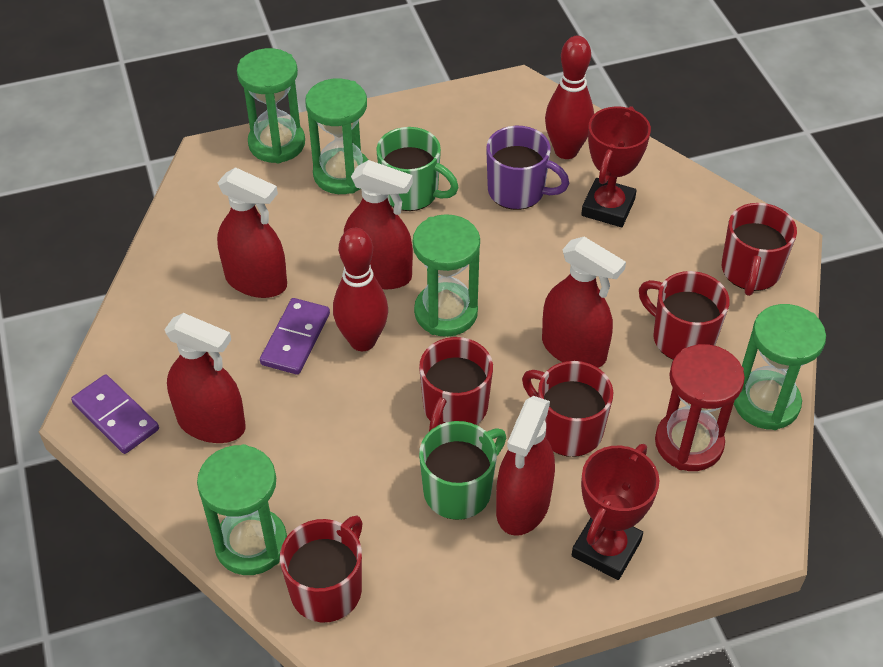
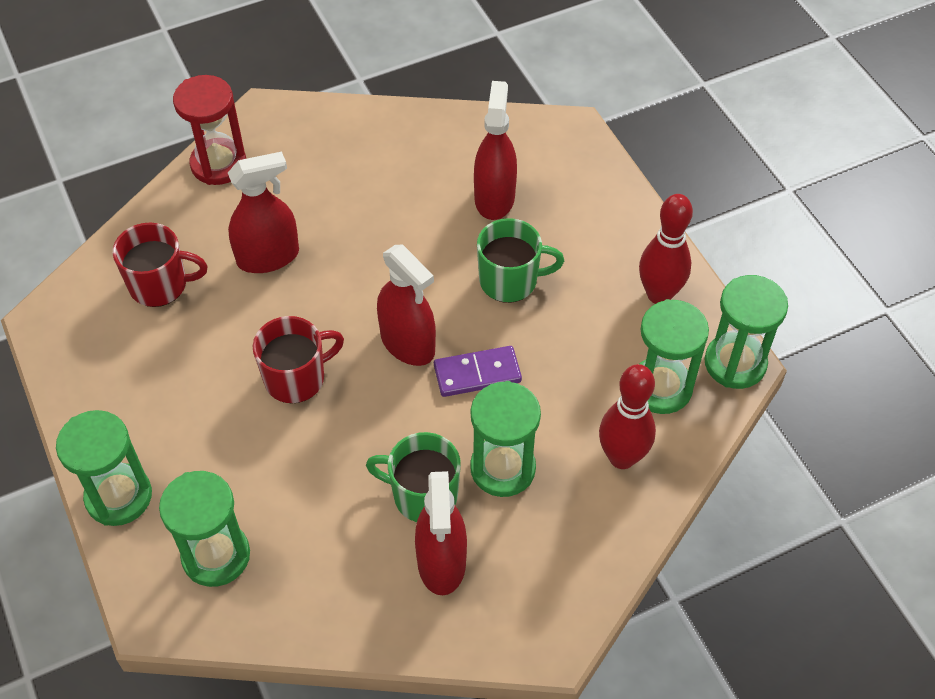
purple domino: 2 -> 1
purple mug: 1 -> 0
red mug: 5 -> 2
red spray bottle: 5 -> 4
red trophy: 2 -> 0

